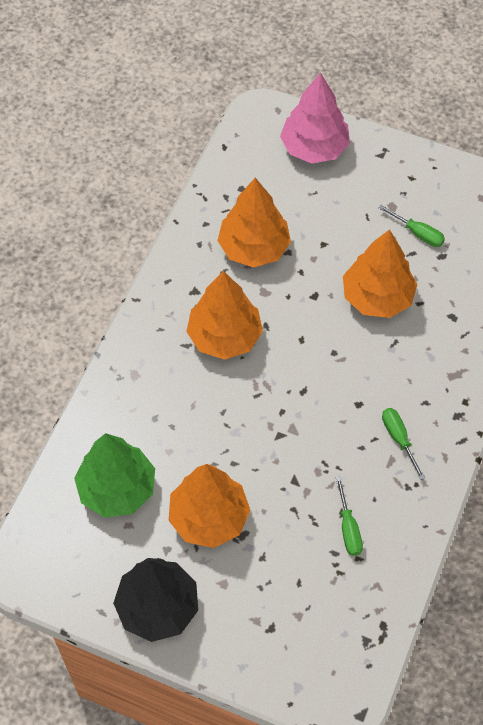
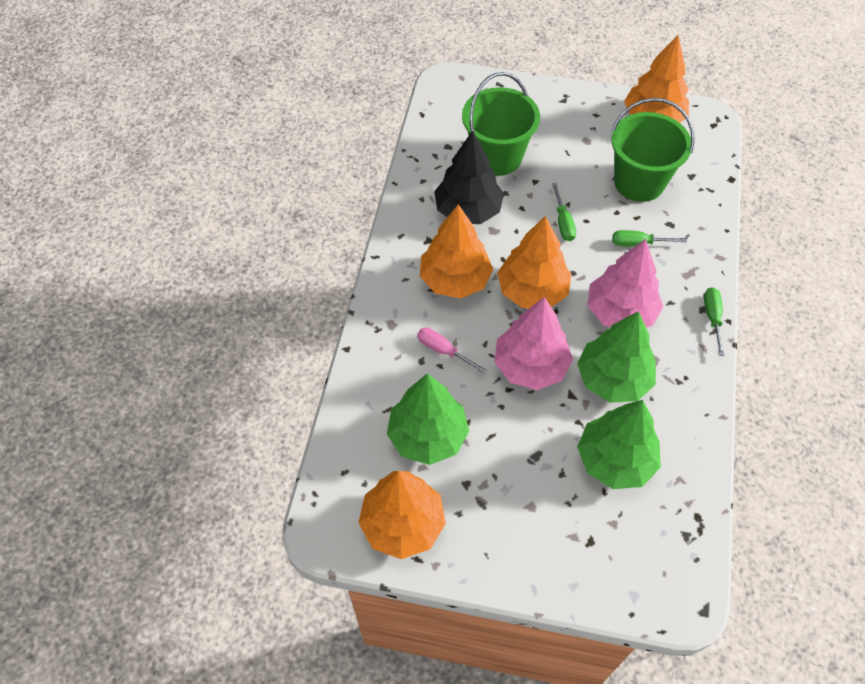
green bucket: 0 -> 2
green tree: 1 -> 3
pink screwdriver: 0 -> 1
pink tree: 1 -> 2

